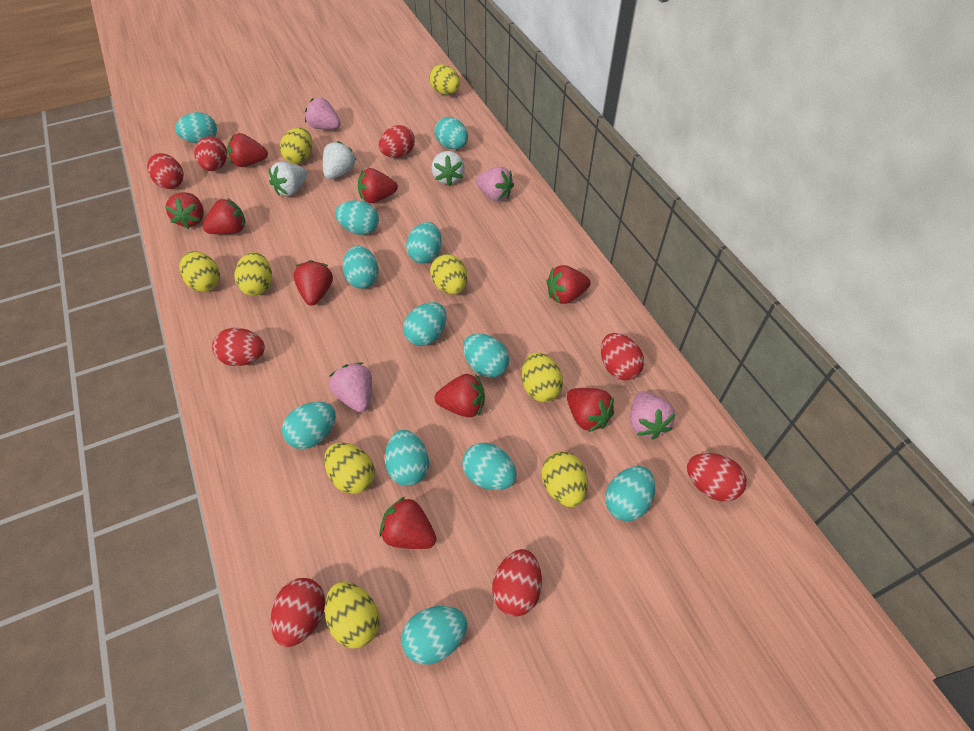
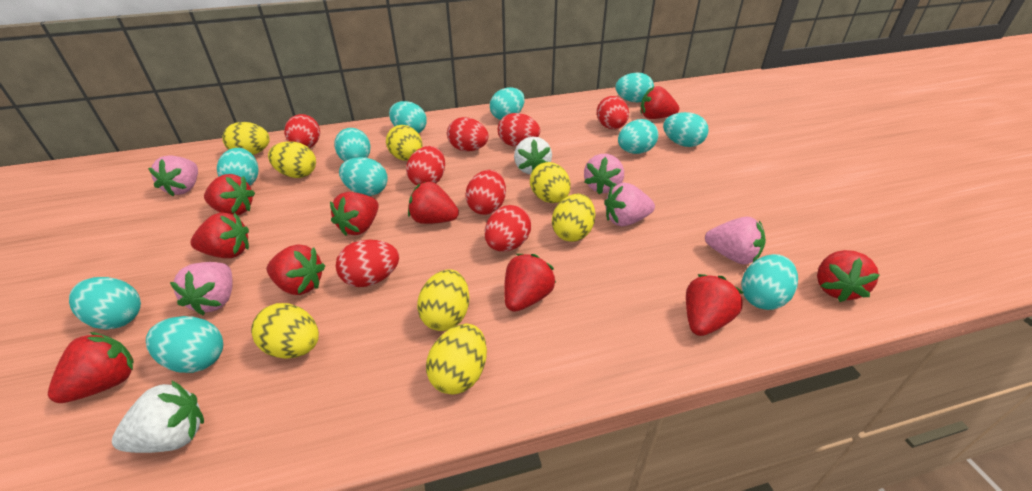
pink strawberry: 4 -> 5
red strawberry: 9 -> 10
turquoise egg: 12 -> 11
white strawberry: 3 -> 2
yellow egg: 9 -> 8

